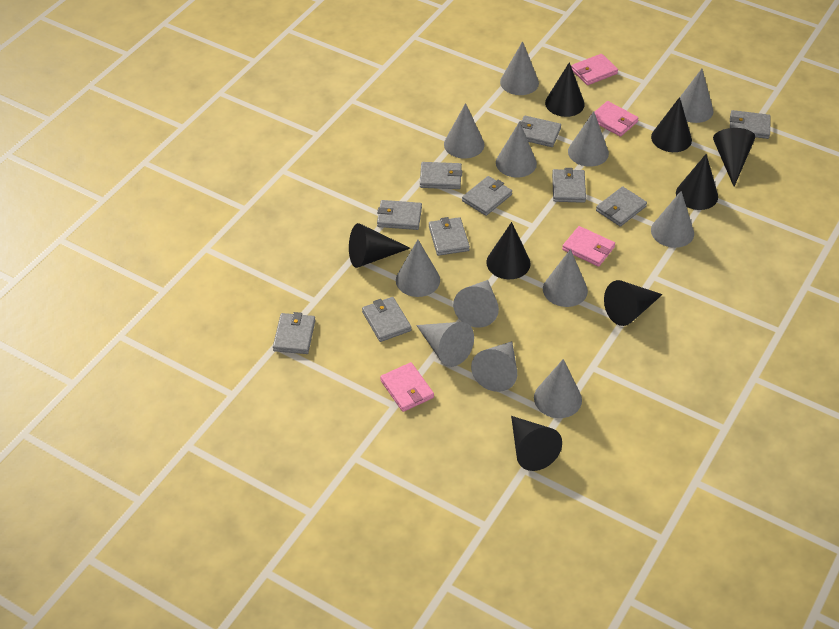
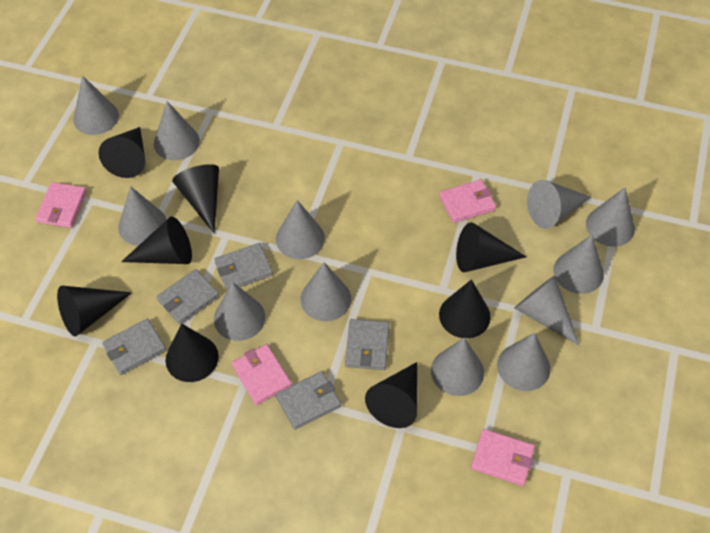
grey wallet: 10 -> 5

